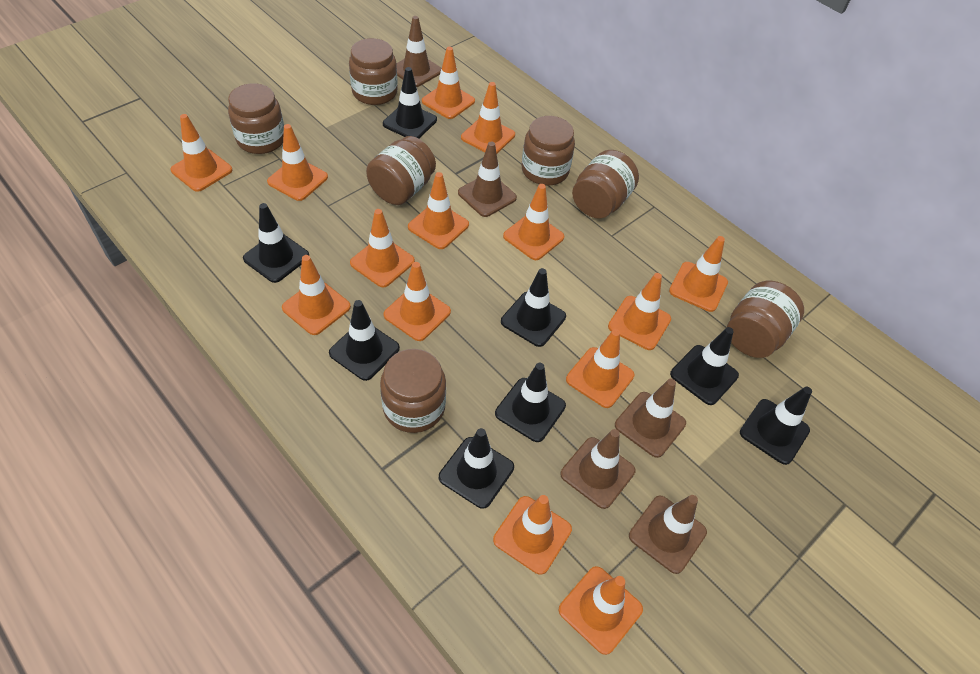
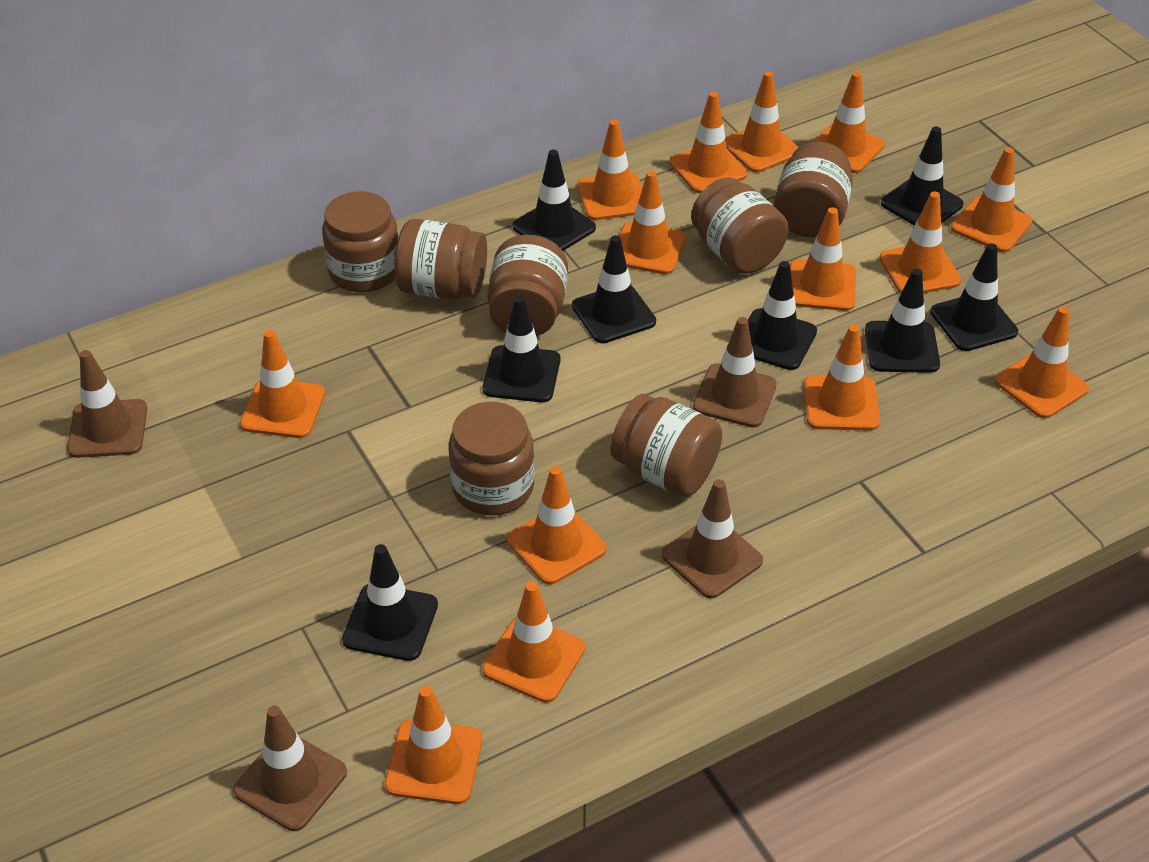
brown traffic cone: 5 -> 4

